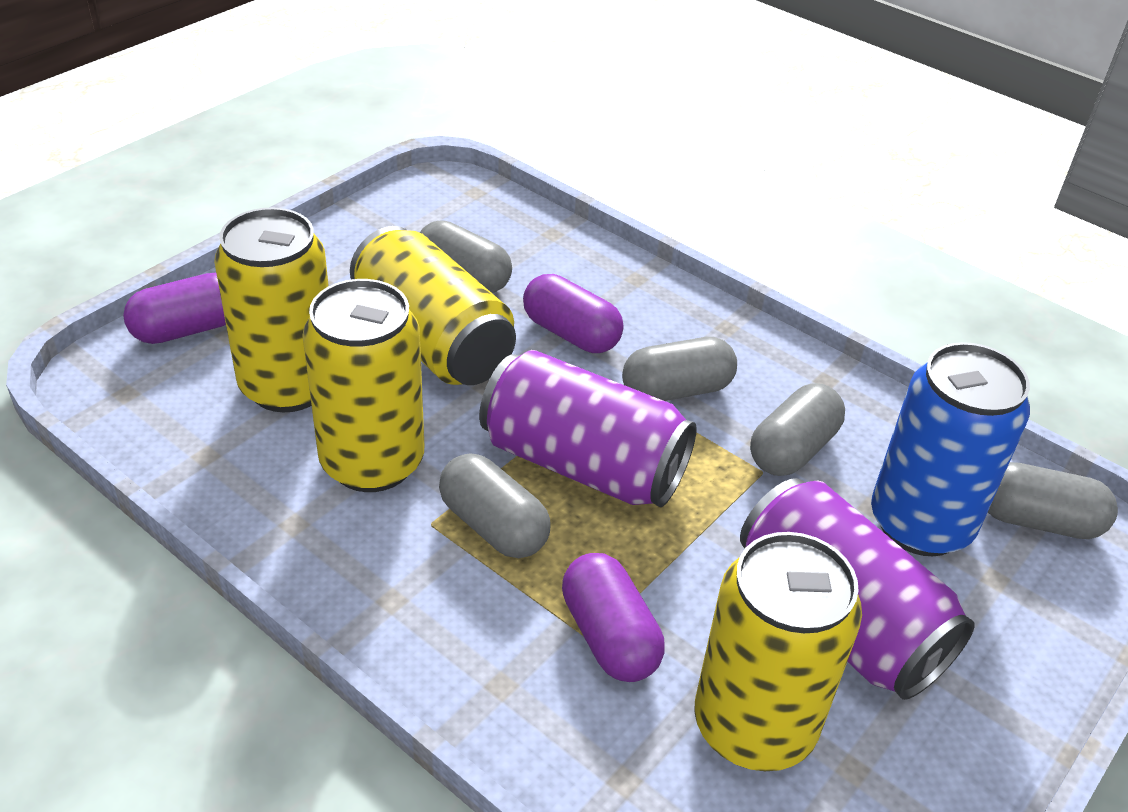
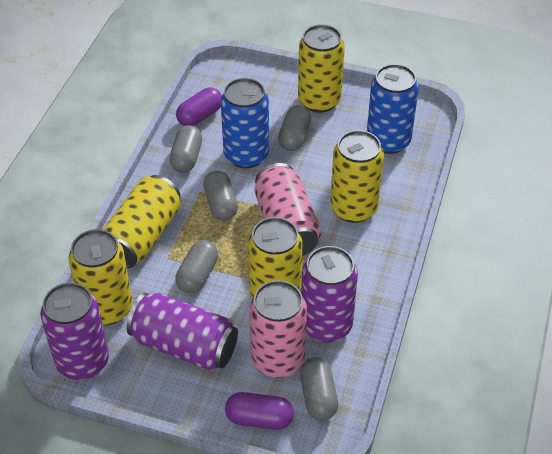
blue can: 1 -> 2
pink can: 0 -> 2
purple can: 2 -> 3
purple capsule: 3 -> 2
yellow can: 4 -> 5

